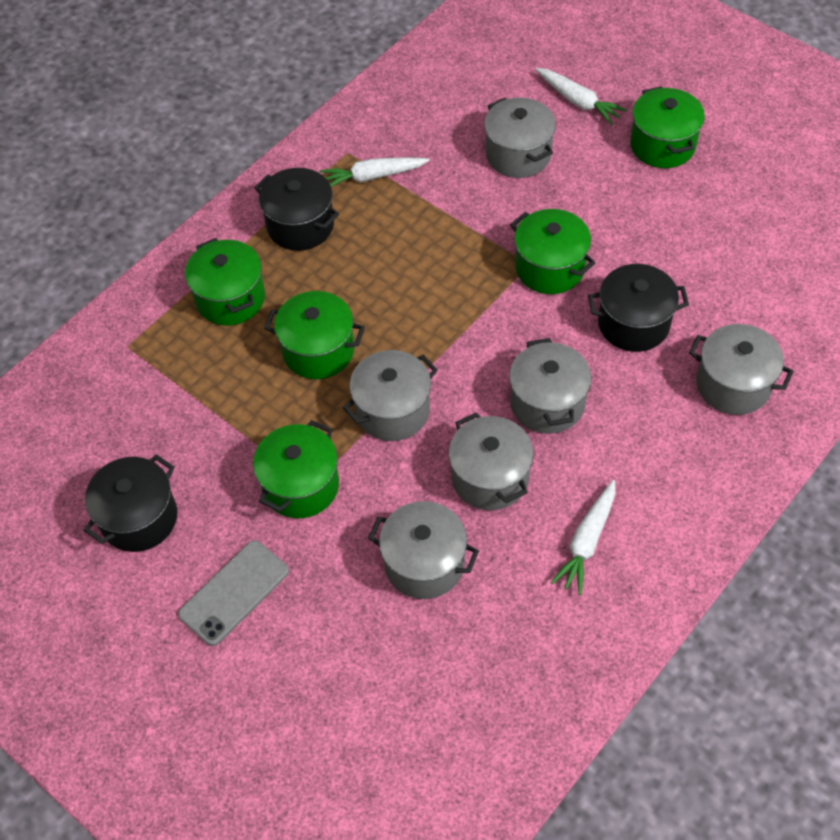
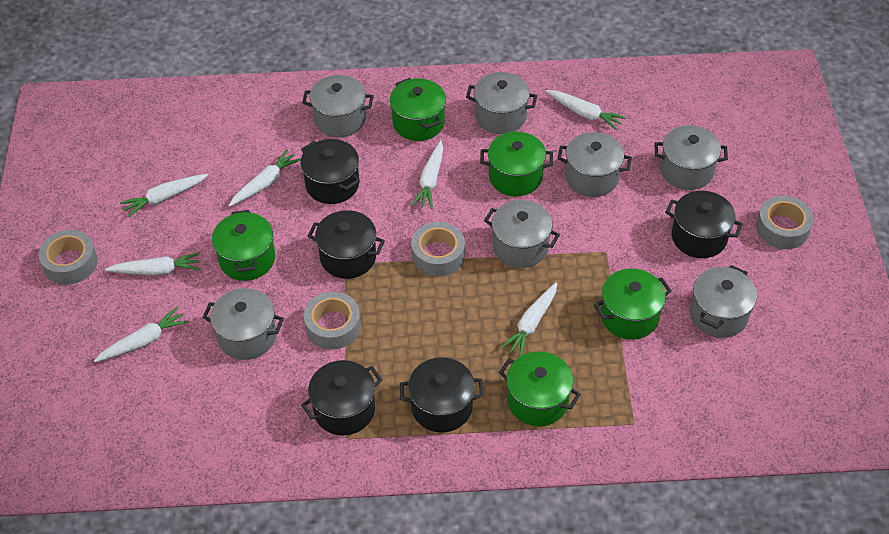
black pot: 3 -> 5
grey phone: 1 -> 0
grey pot: 6 -> 7
grey tape: 0 -> 4
white carrot: 3 -> 7

